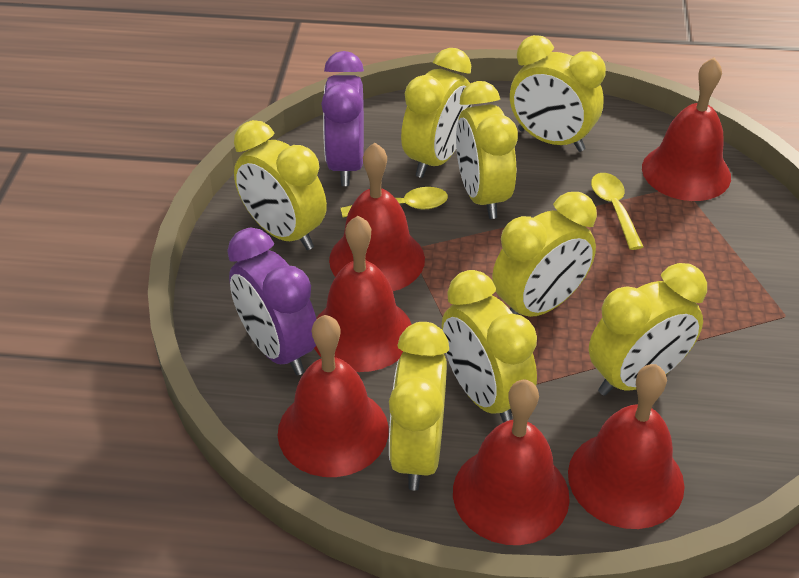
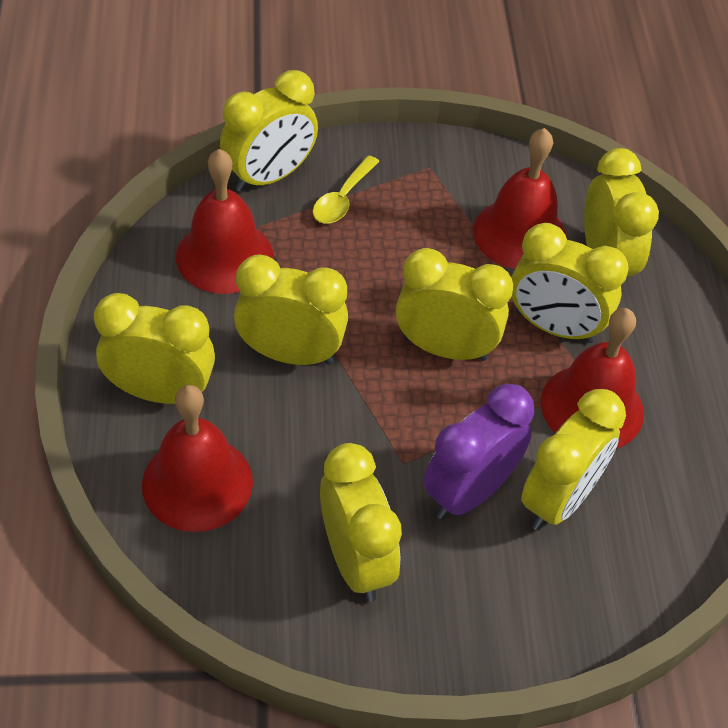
purple clock: 2 -> 1
red bell: 6 -> 4
yellow spoon: 2 -> 1

